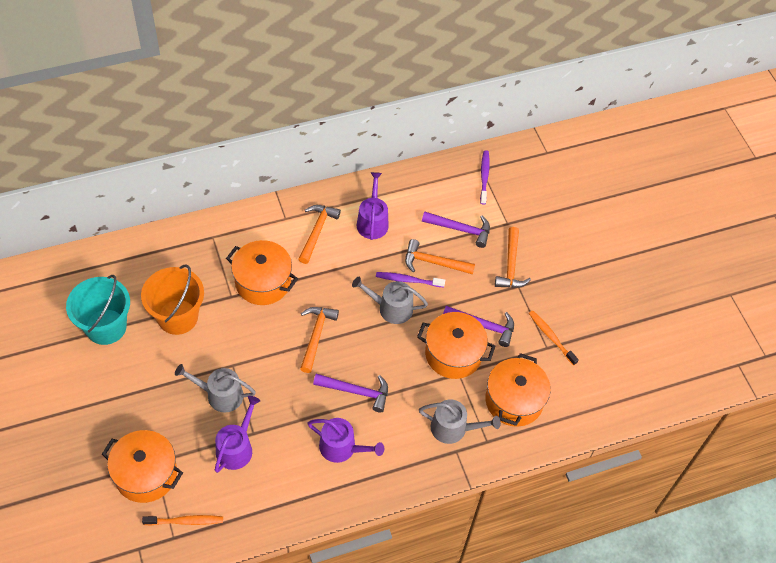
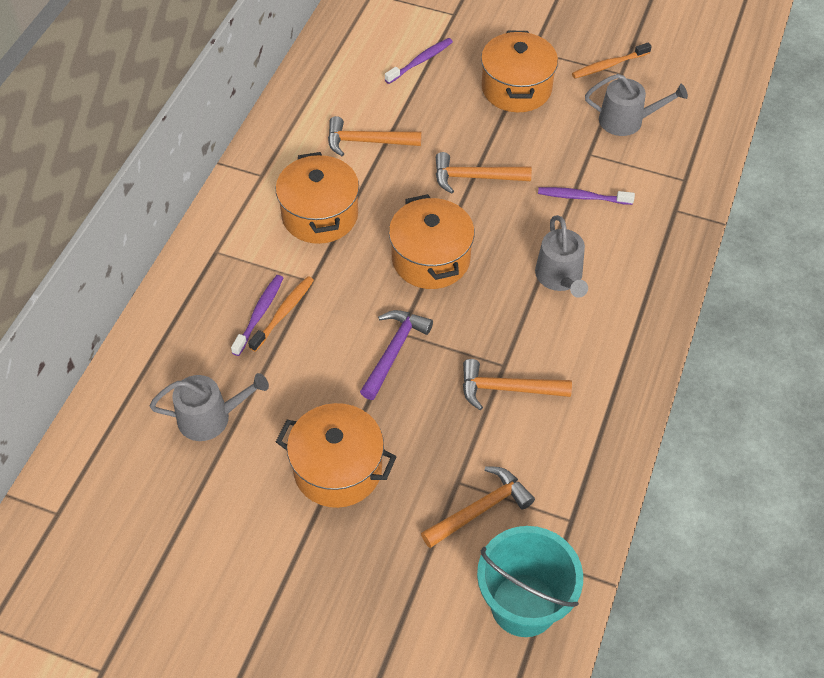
orange bucket: 1 -> 0
purple hammer: 3 -> 1
purple toothbrush: 2 -> 3
purple watering can: 3 -> 0

